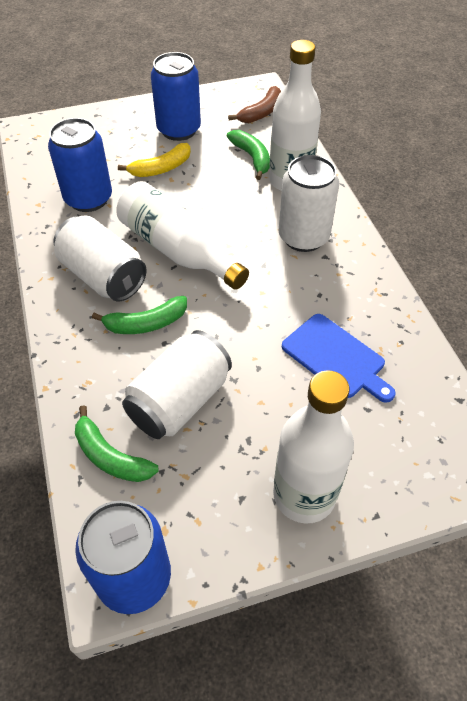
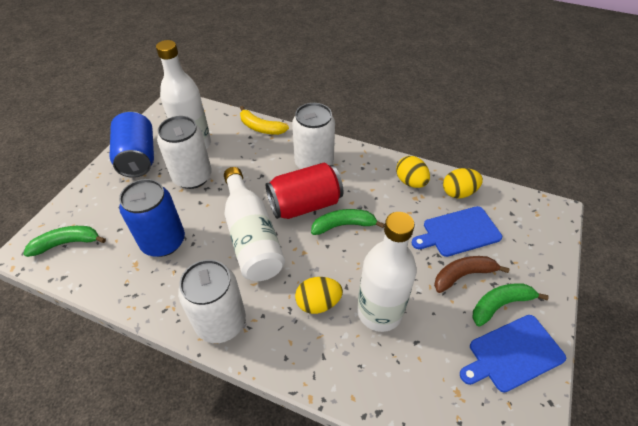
blue can: 3 -> 2
blue cutting board: 1 -> 2
red can: 0 -> 1
yellow egg: 0 -> 3

